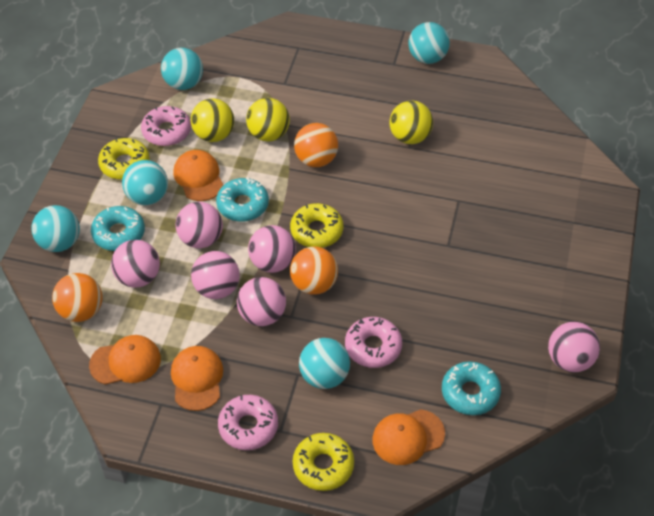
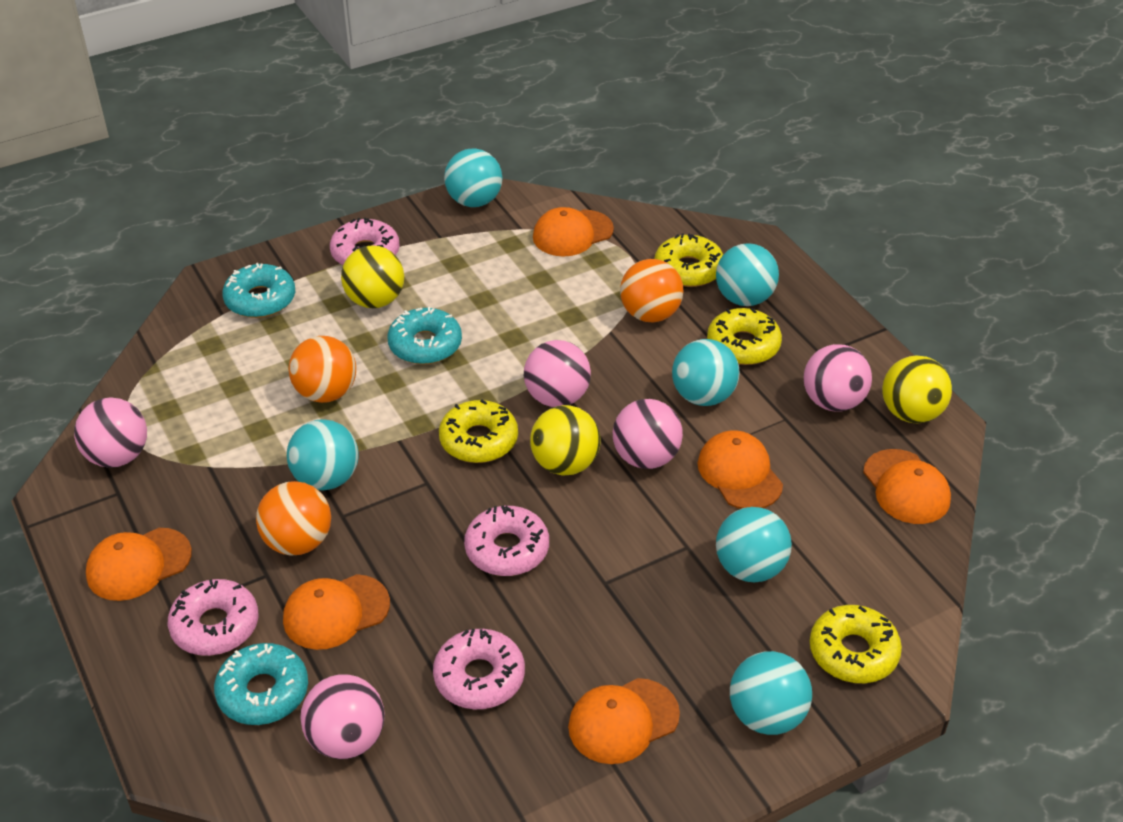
orange cap: 4 -> 6
pink ball: 6 -> 5
pink donut: 3 -> 4
turquoise ball: 5 -> 6
yellow donut: 3 -> 4

